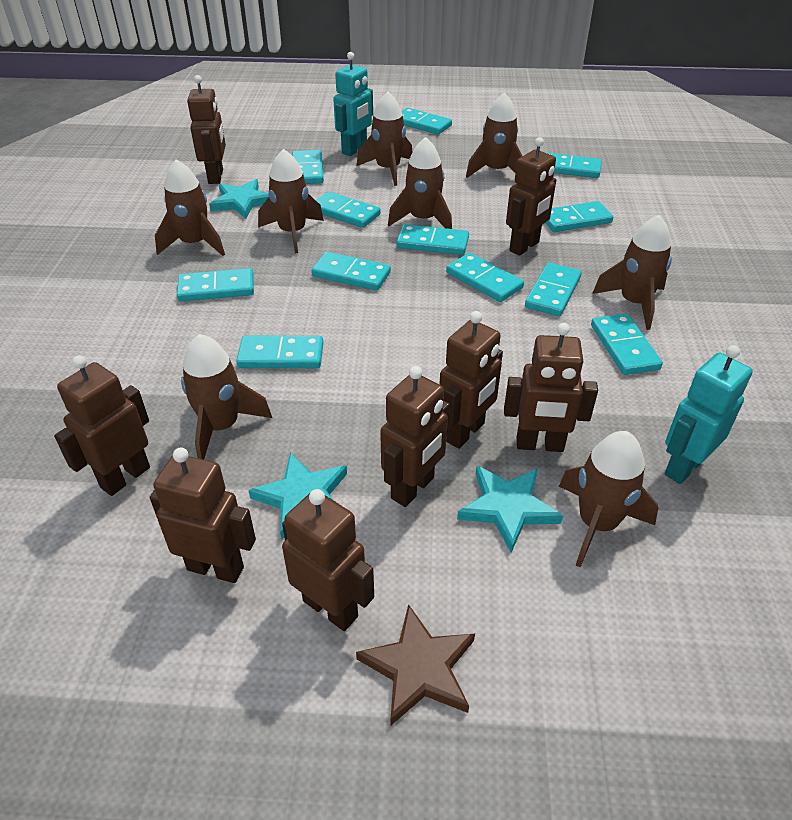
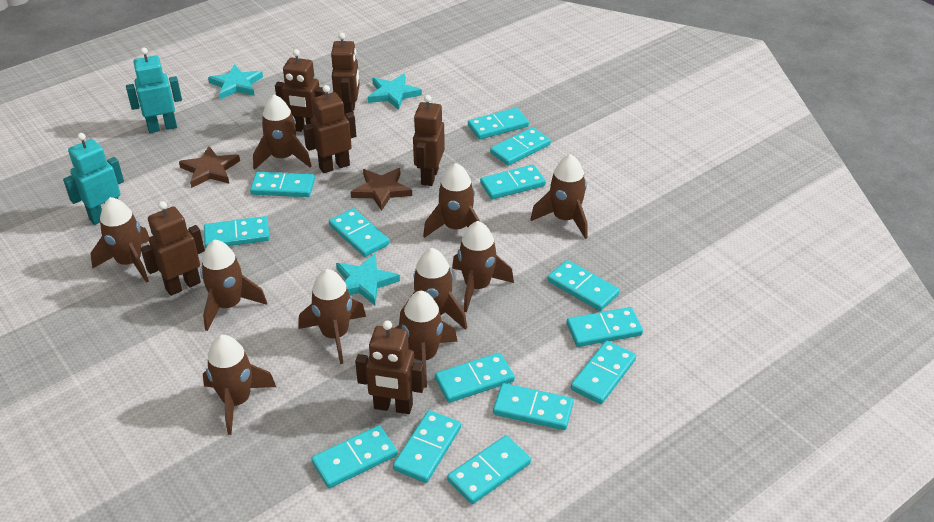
brown robot: 8 -> 6
brown rocket: 8 -> 10
brown star: 1 -> 2
turquoise domino: 12 -> 14

